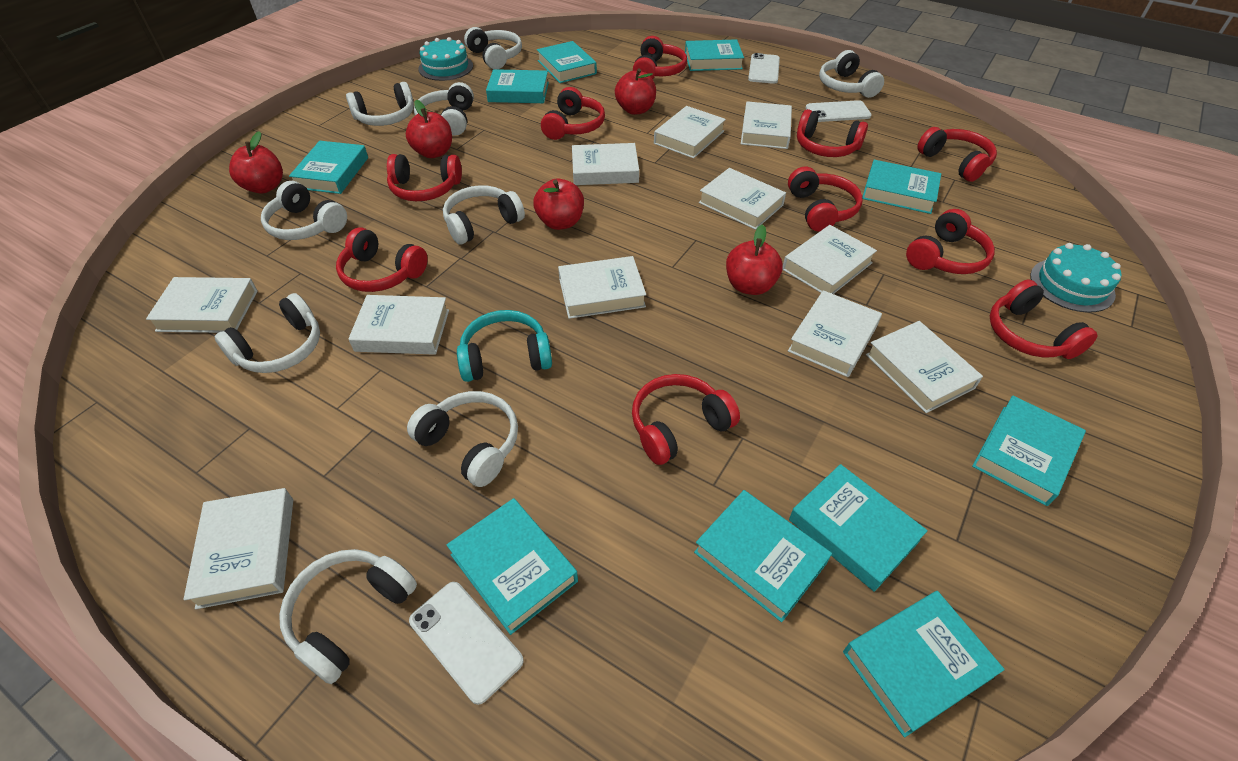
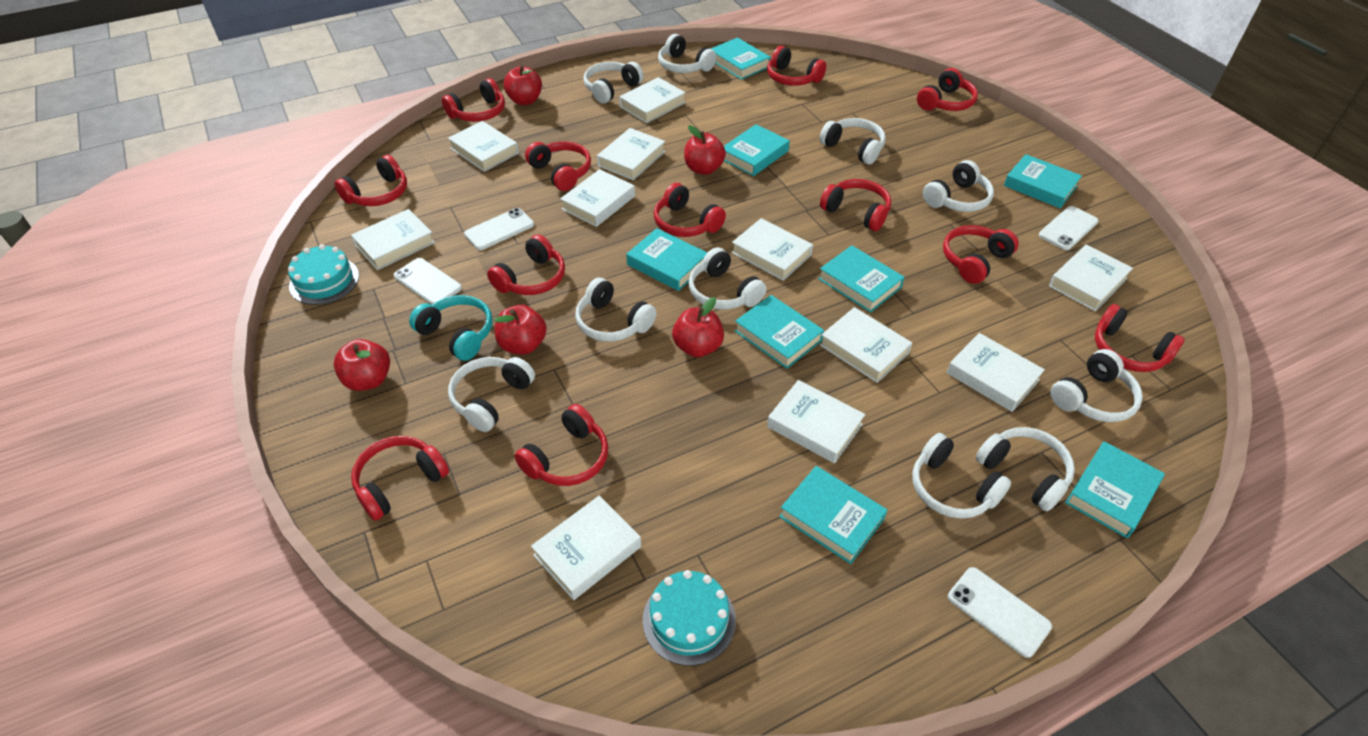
red headphones: 10 -> 12
turquoise book: 10 -> 8
white headphones: 9 -> 10
white phone: 3 -> 4

